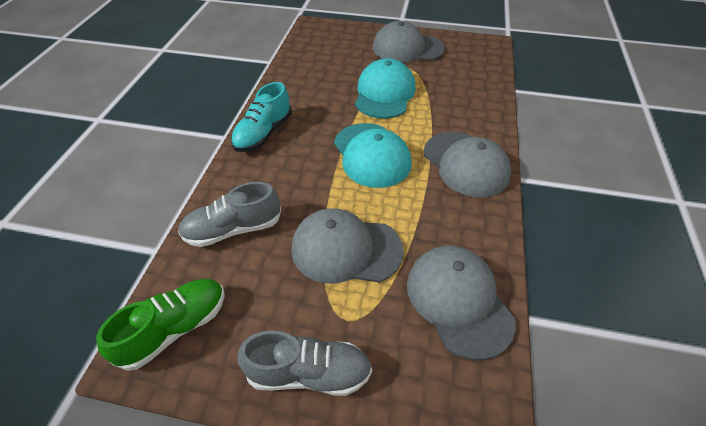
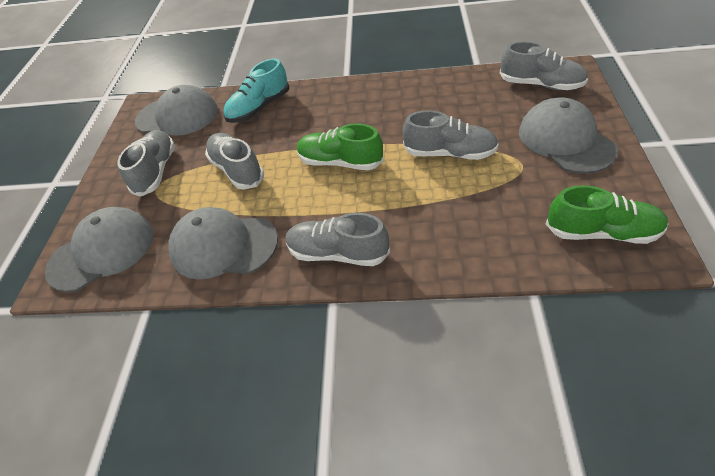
green shoe: 1 -> 2
grey shoe: 2 -> 5
turquoise cap: 2 -> 0

